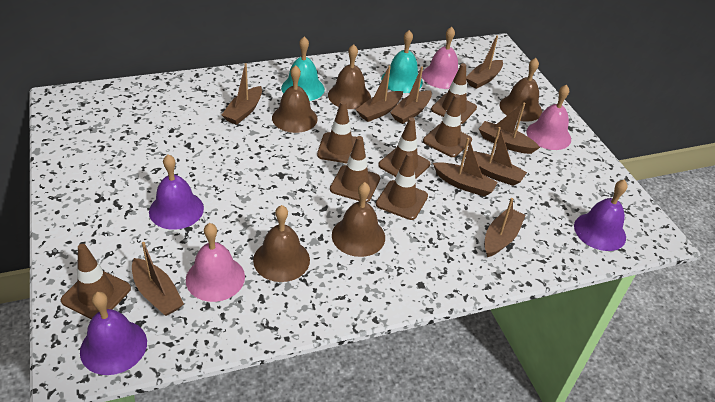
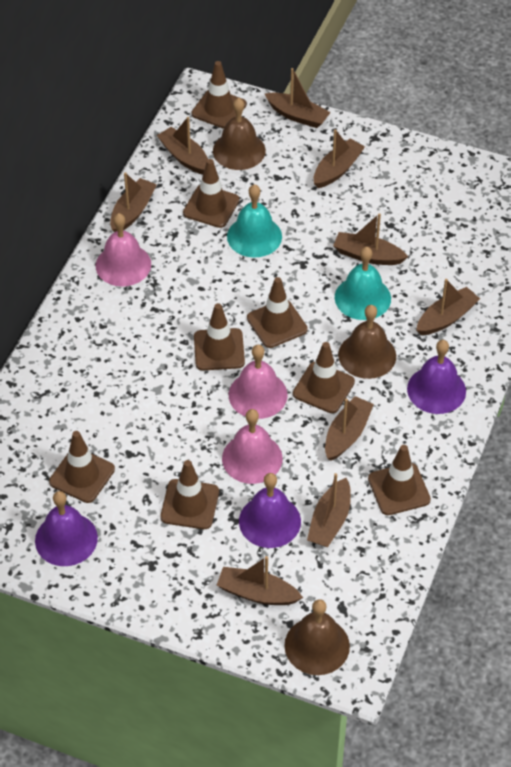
brown bell: 5 -> 3
brown traffic cone: 7 -> 8

